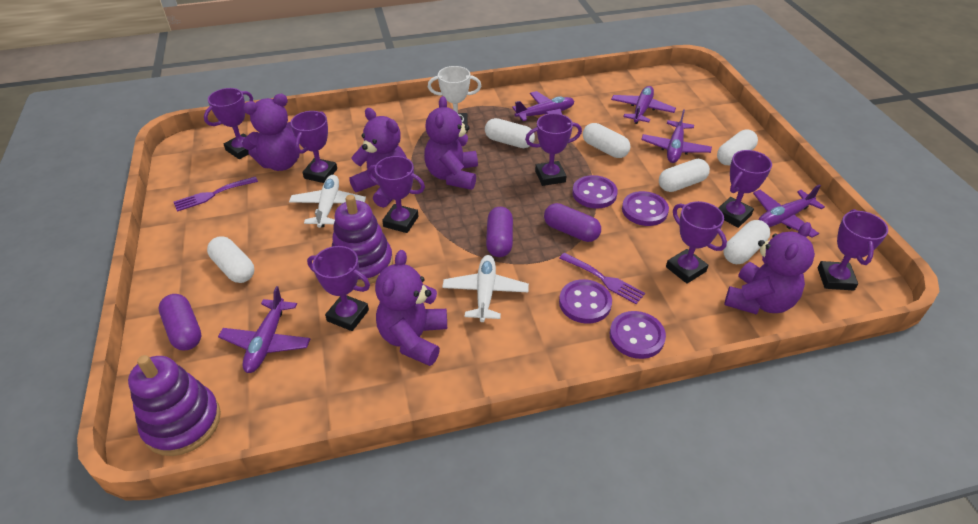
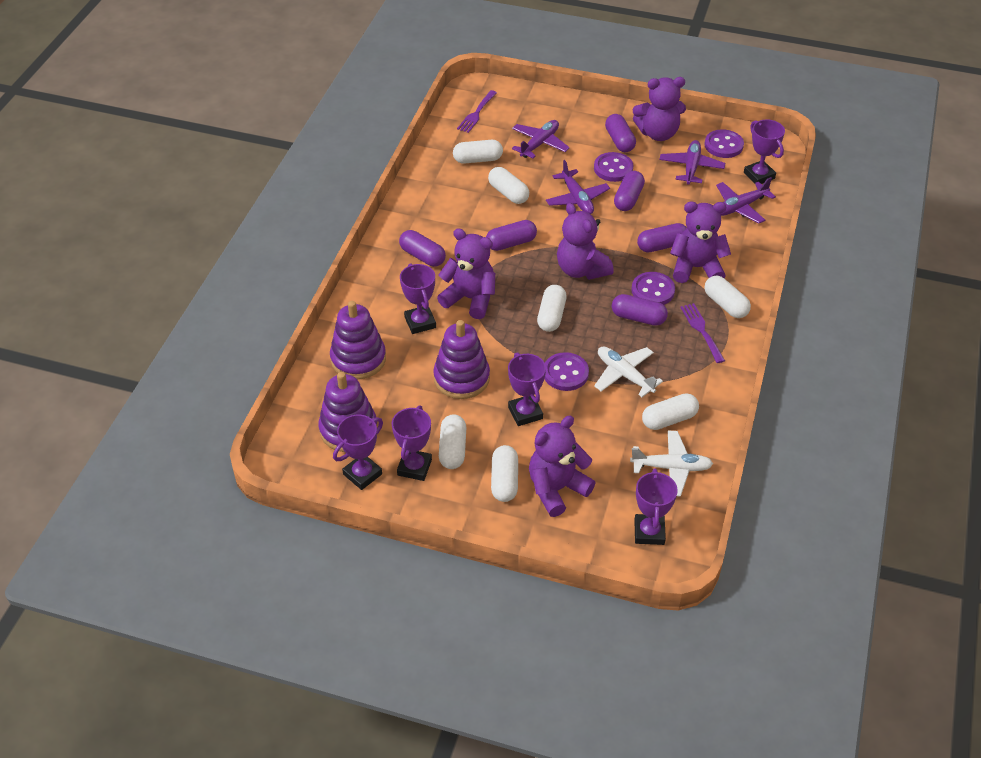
purple capsule: 3 -> 6
purple plane: 5 -> 4
purple stacking toy: 2 -> 3
purple trophy: 8 -> 6
white capsule: 6 -> 7
white trophy: 1 -> 0

